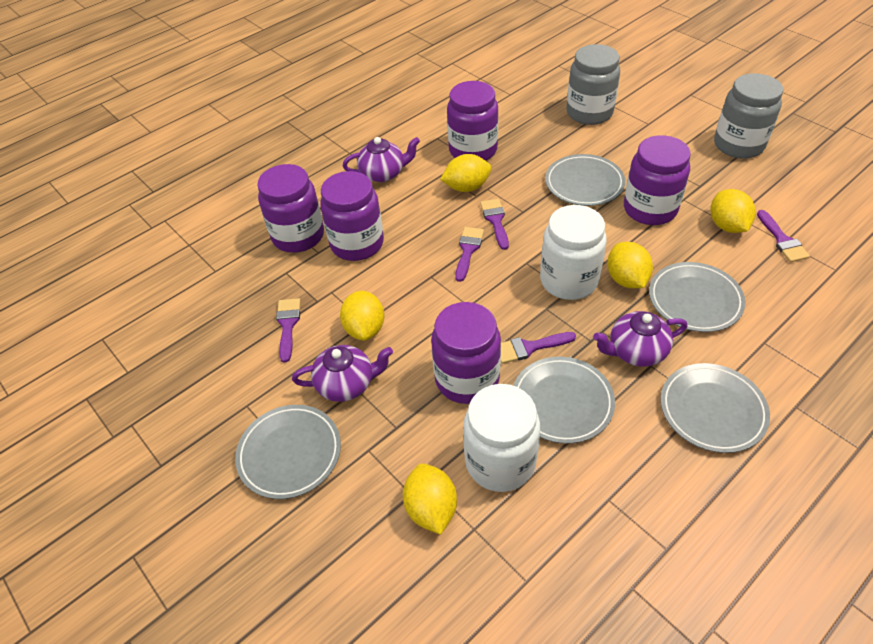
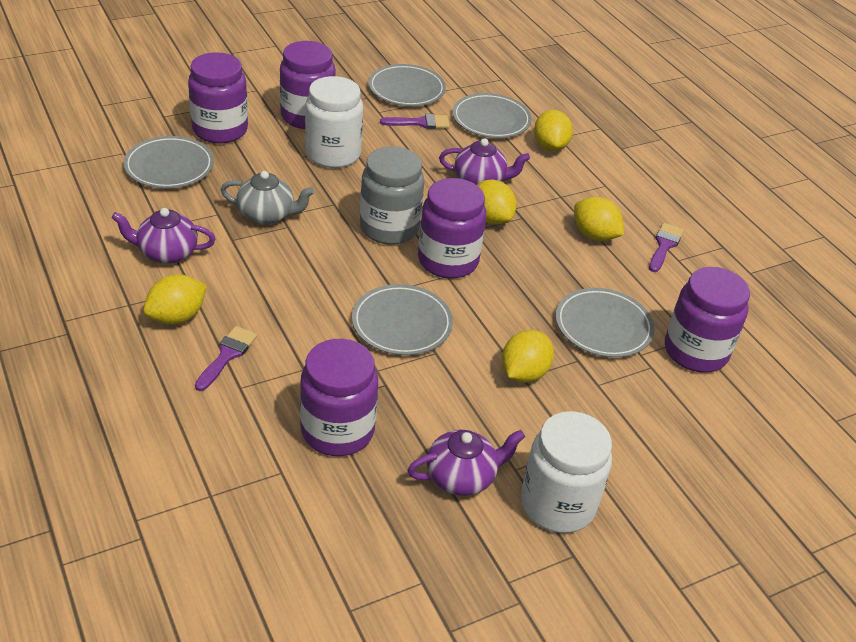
grey jar: 2 -> 1
grey teapot: 0 -> 1
purple brush: 5 -> 3

